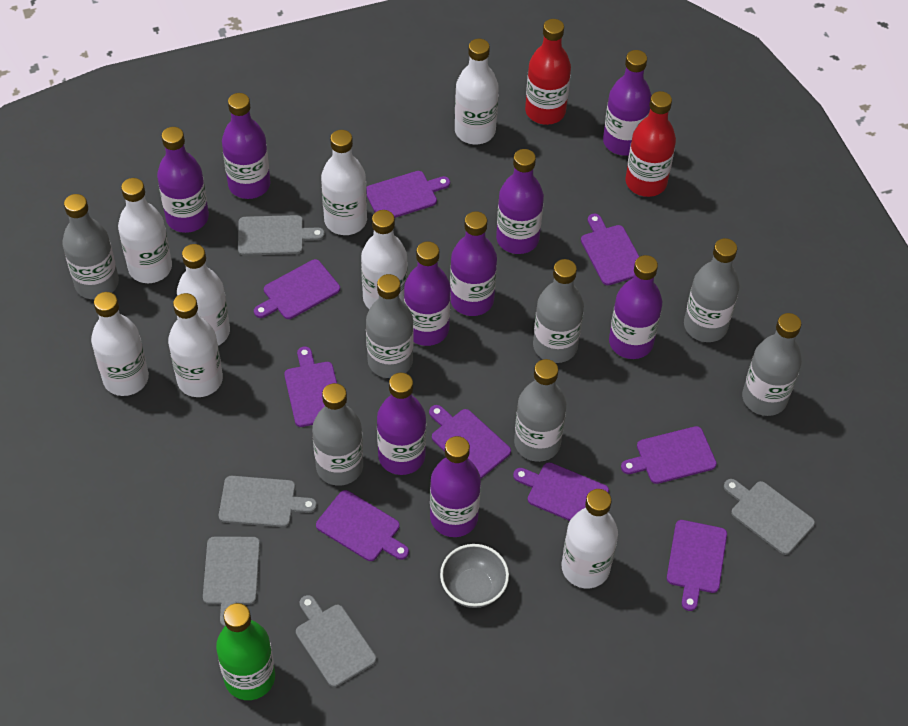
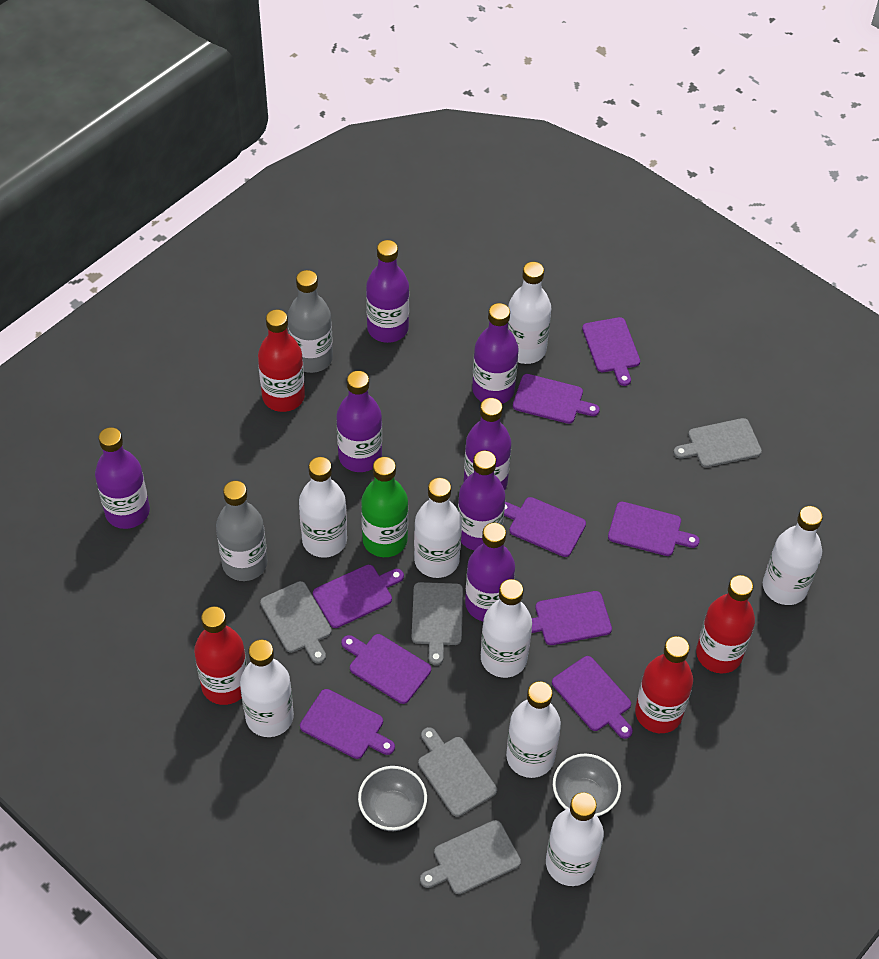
grey bottle: 7 -> 2
grey bowl: 1 -> 2
purple bottle: 9 -> 7
red bottle: 2 -> 4

